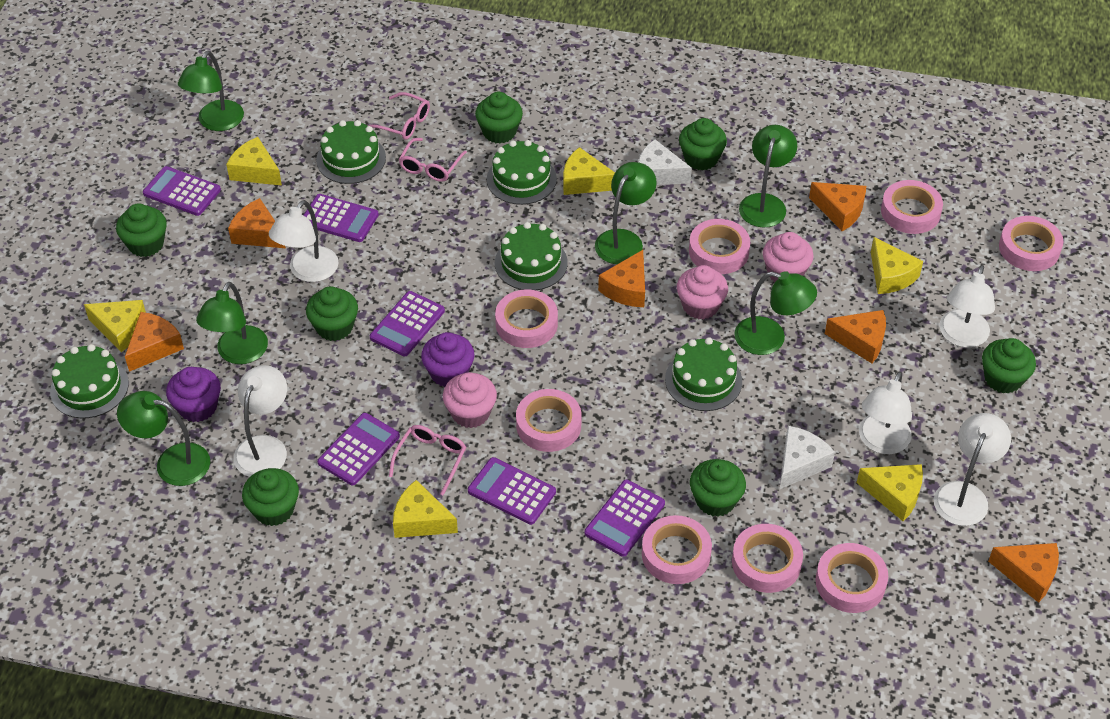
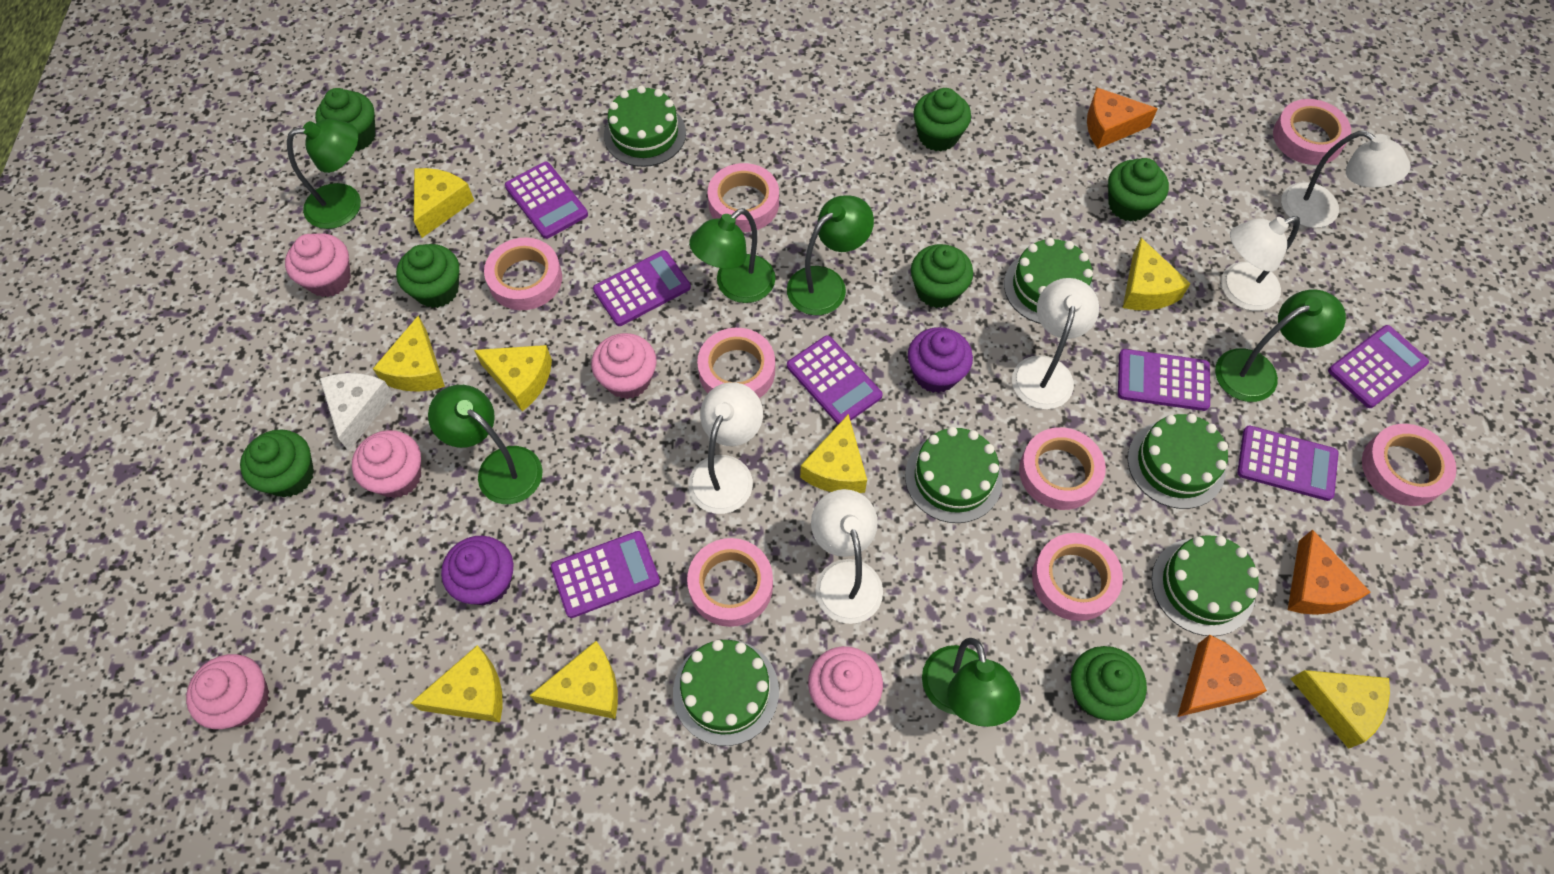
green cake: 5 -> 6
orange cheese: 6 -> 3
pink cupcake: 3 -> 5
pink glasses: 3 -> 0
purple calculator: 6 -> 7
white cheese: 2 -> 1
yellow cheese: 6 -> 8

